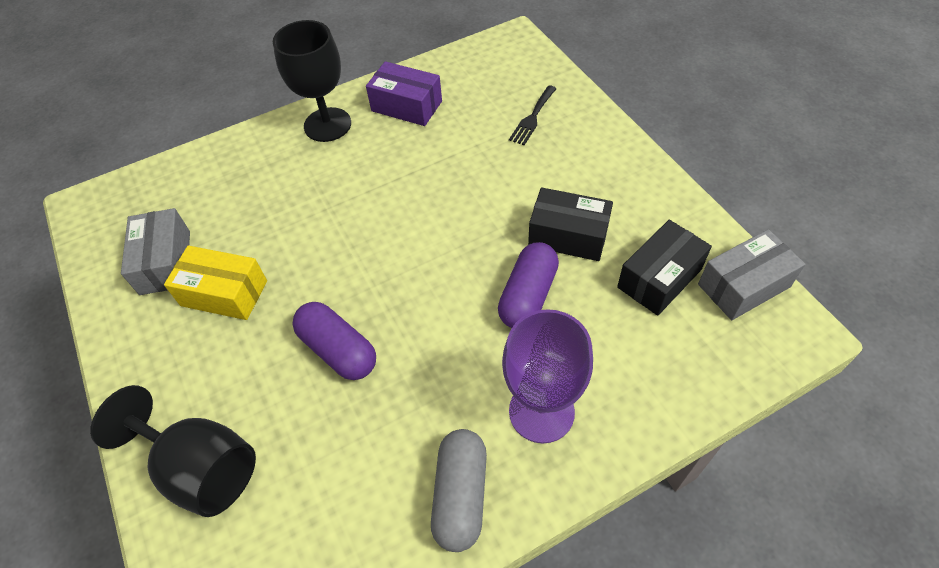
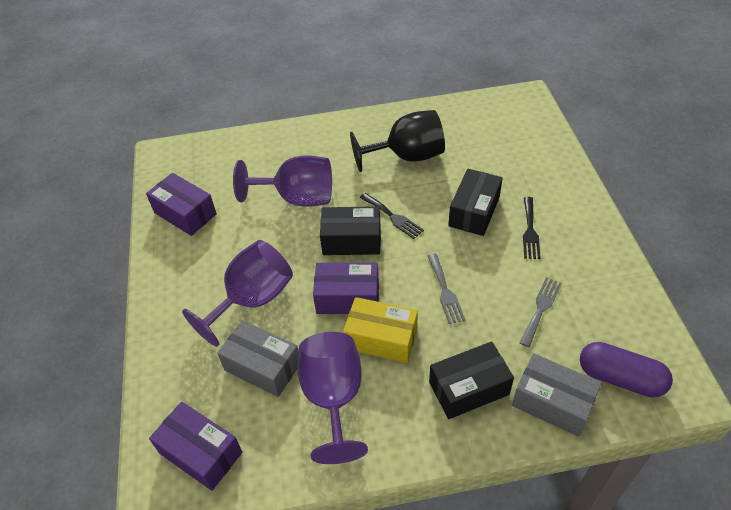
black box: 2 -> 3
black fork: 1 -> 2
black goblet: 2 -> 1
grey capsule: 1 -> 0
grey fork: 0 -> 2
purple box: 1 -> 3
purple capsule: 2 -> 1
purple goblet: 1 -> 3

